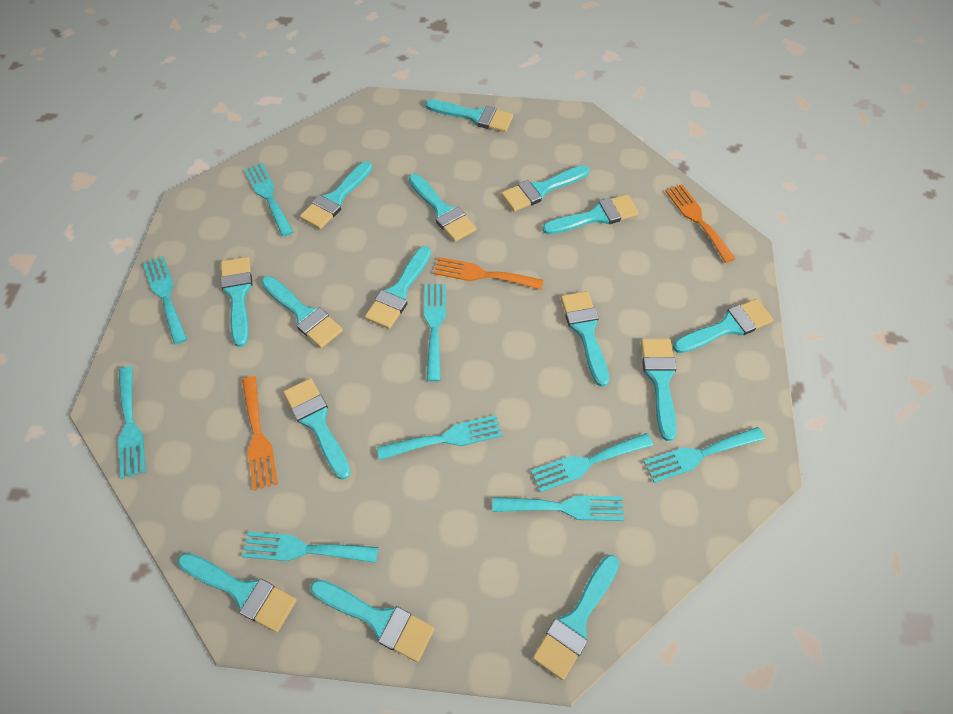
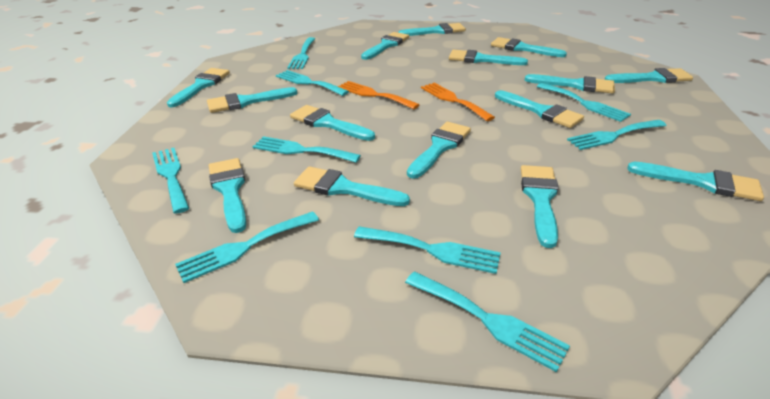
orange fork: 3 -> 2

